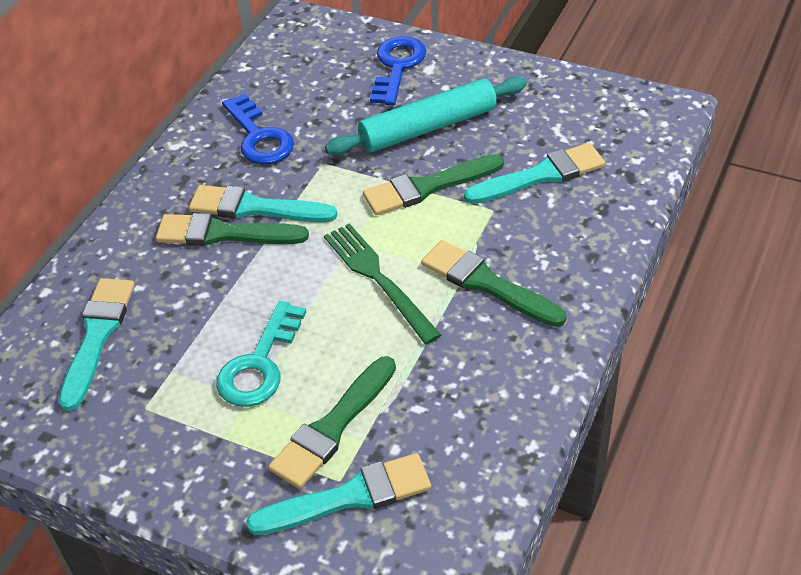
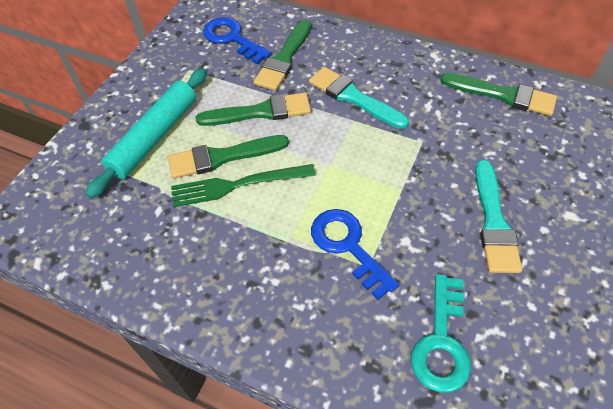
turquoise brush: 4 -> 2

